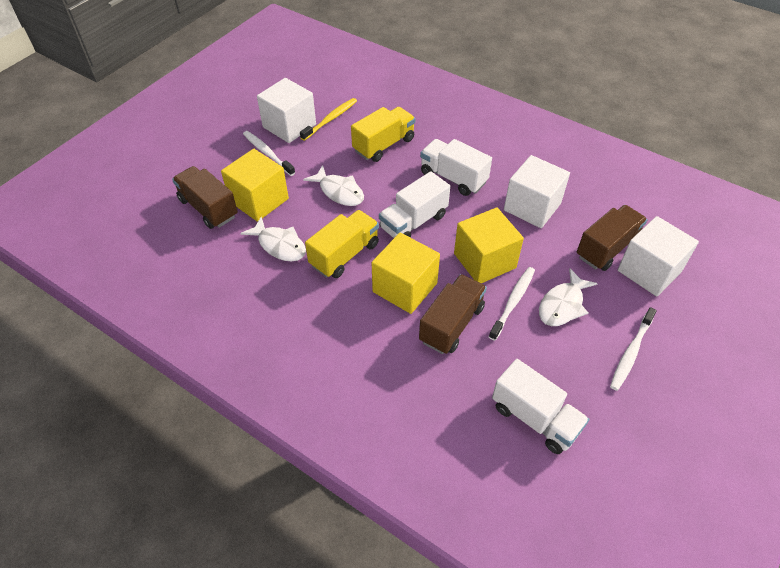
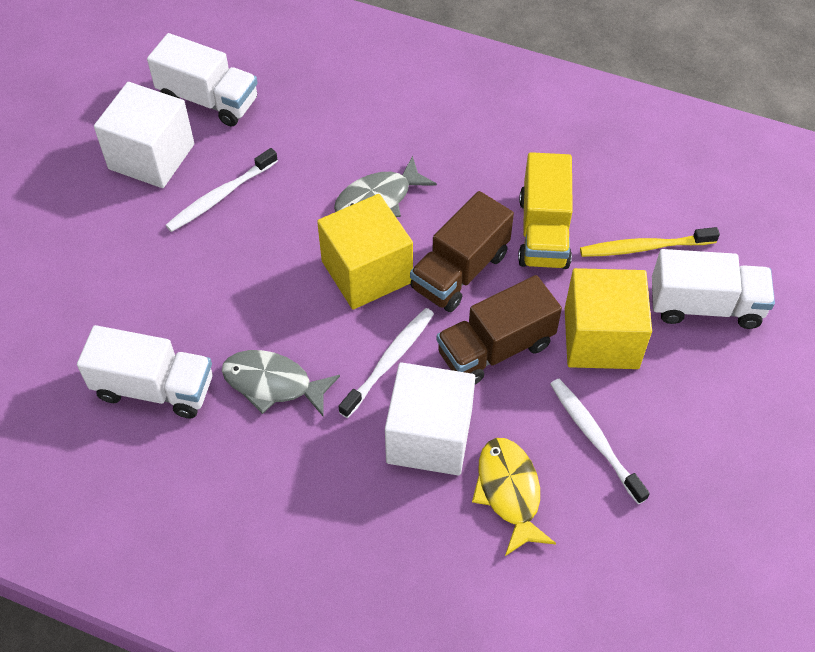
brown truck: 3 -> 2
grey fish: 0 -> 2
white cube: 3 -> 2
white fish: 3 -> 0
yellow cube: 3 -> 2
yellow fish: 0 -> 1
yellow truck: 2 -> 1

